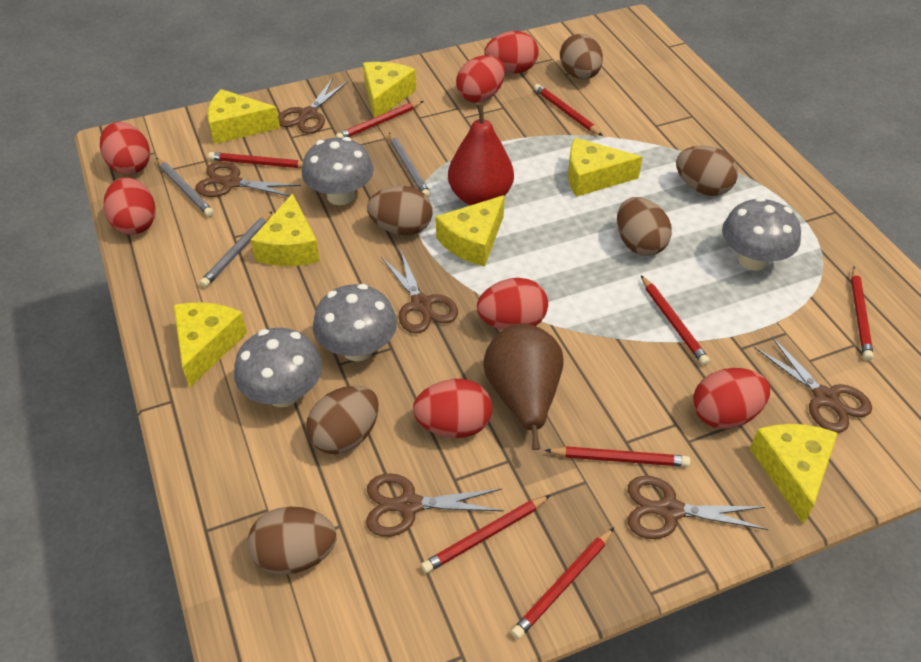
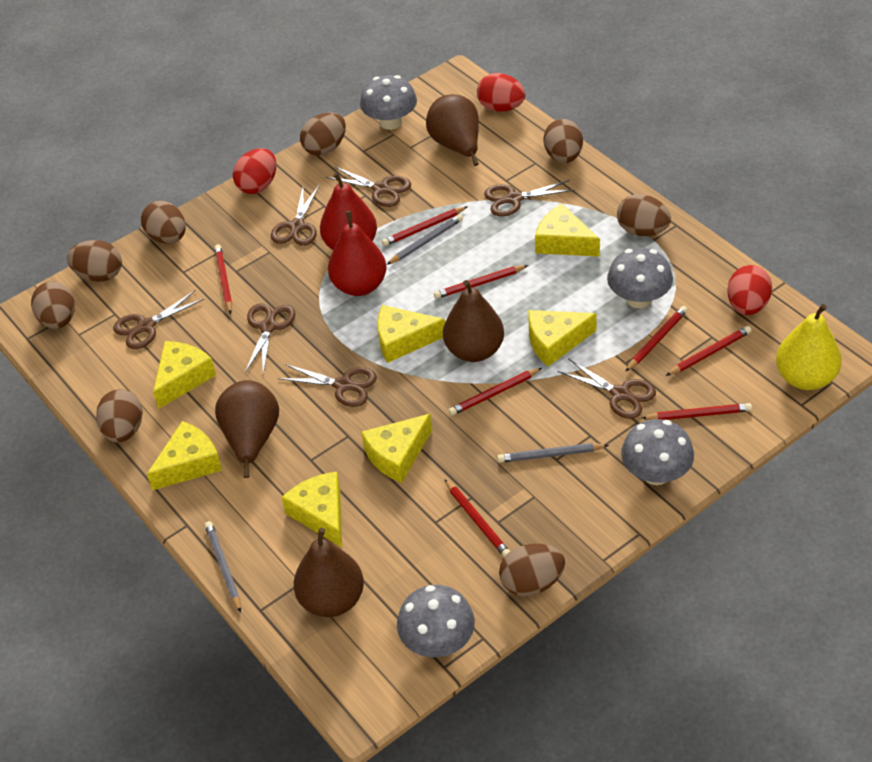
brown egg: 6 -> 8
brown pear: 1 -> 4
brown scissors: 6 -> 7
red egg: 7 -> 3
red pear: 1 -> 2
yellow pear: 0 -> 1

